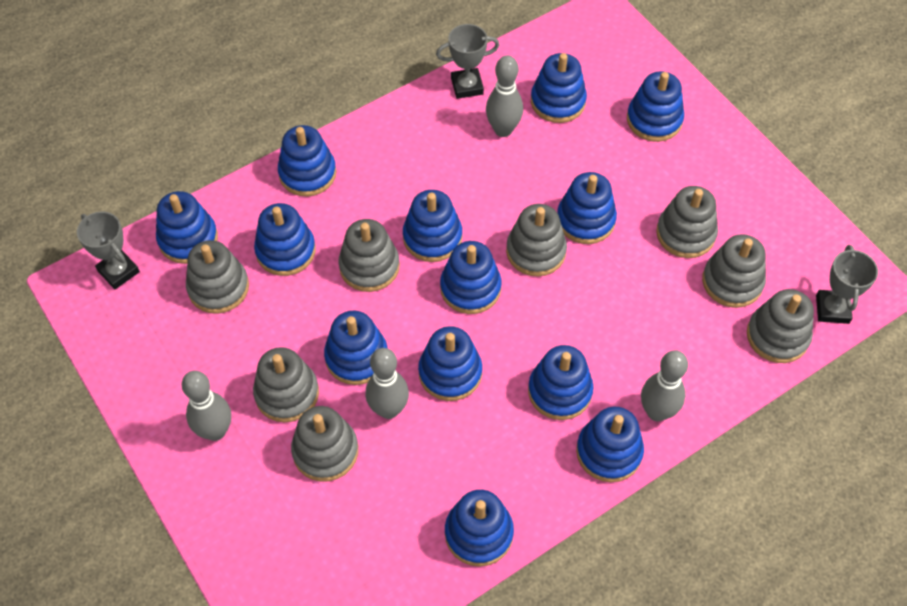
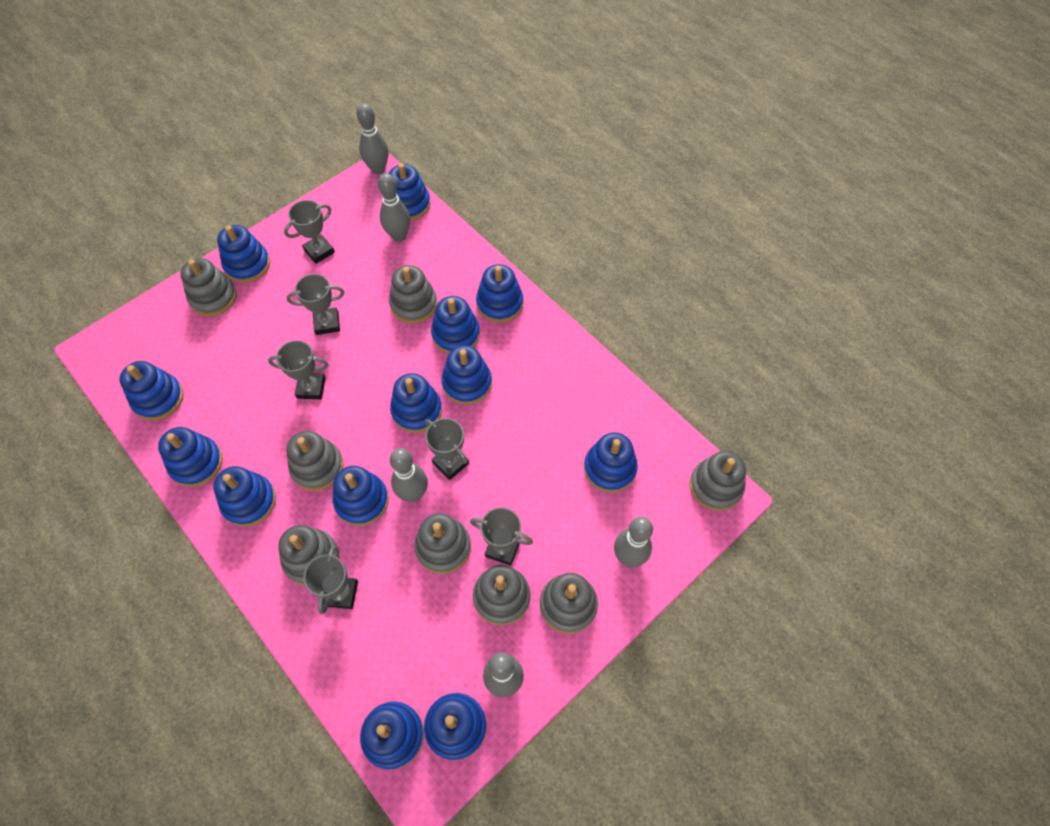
grey bowling pin: 4 -> 5
grey trophy: 3 -> 6

